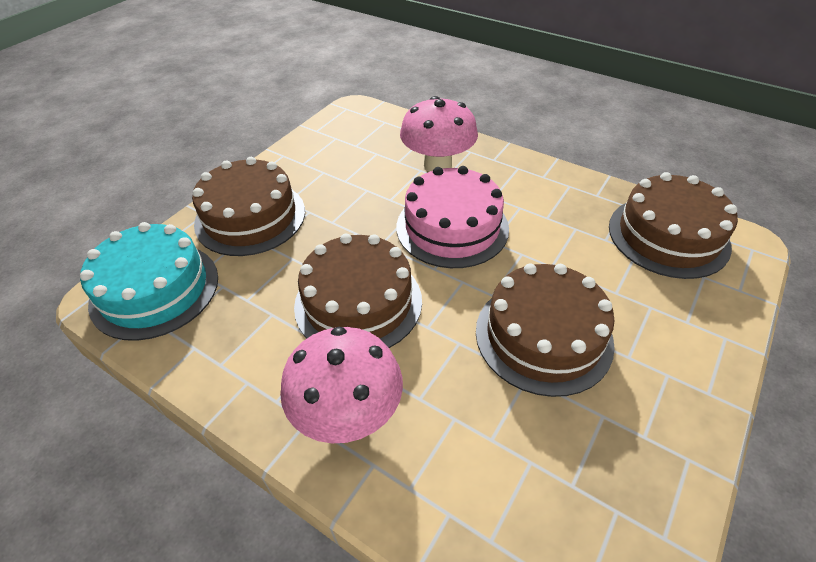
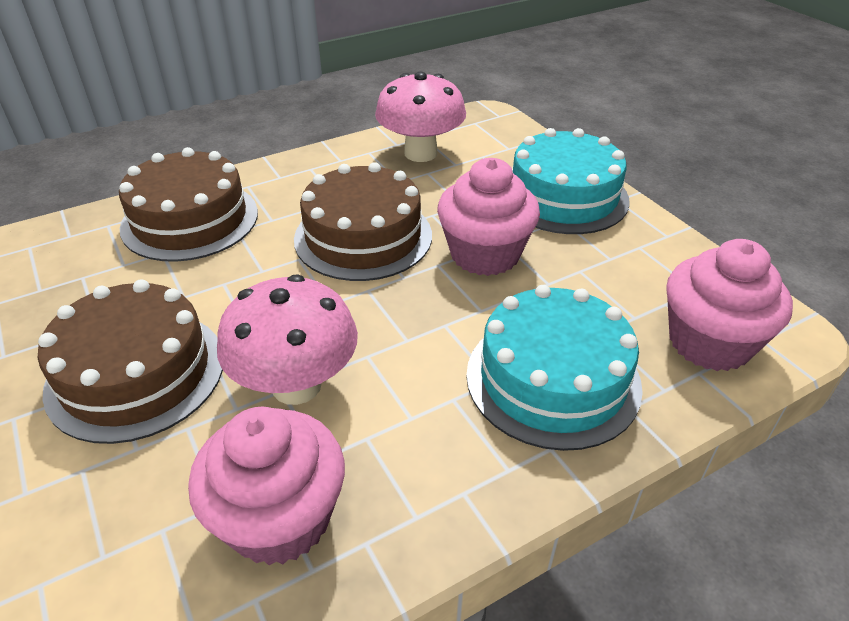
brown cake: 4 -> 3
pink cake: 1 -> 0
pink cupcake: 0 -> 3
turquoise cake: 1 -> 2

